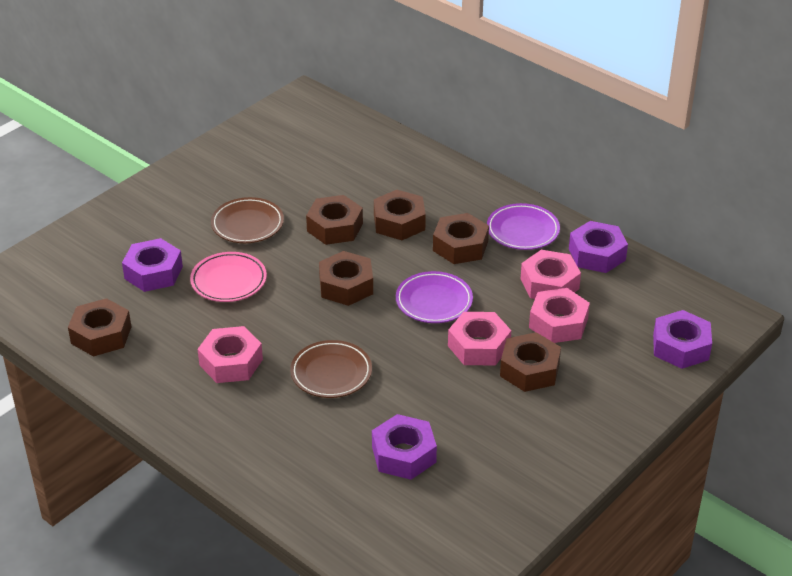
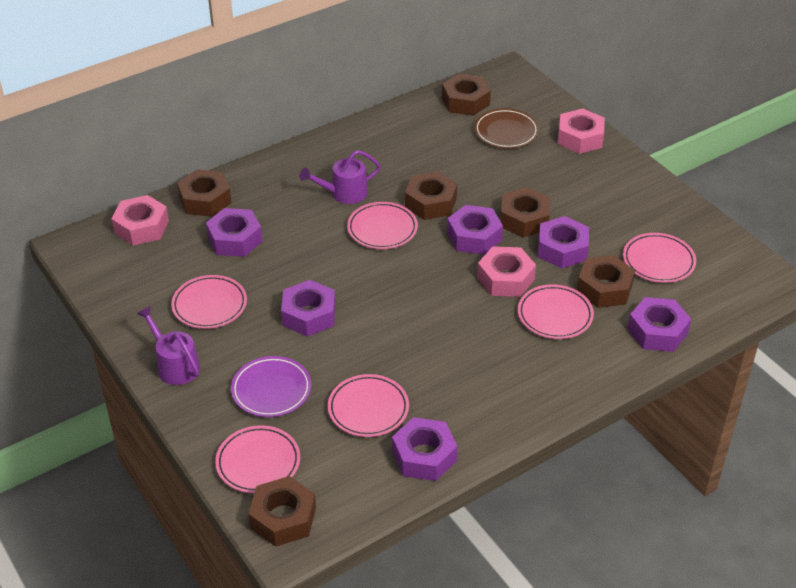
brown plate: 2 -> 1
pink nut: 4 -> 3
pink plate: 1 -> 6
purple nut: 4 -> 6
purple plate: 2 -> 1
purple watering can: 0 -> 2

